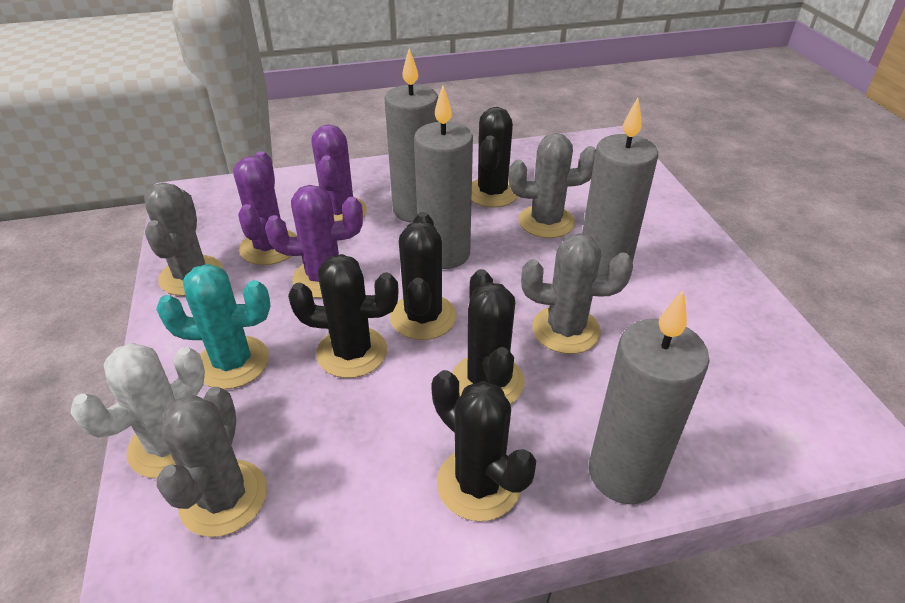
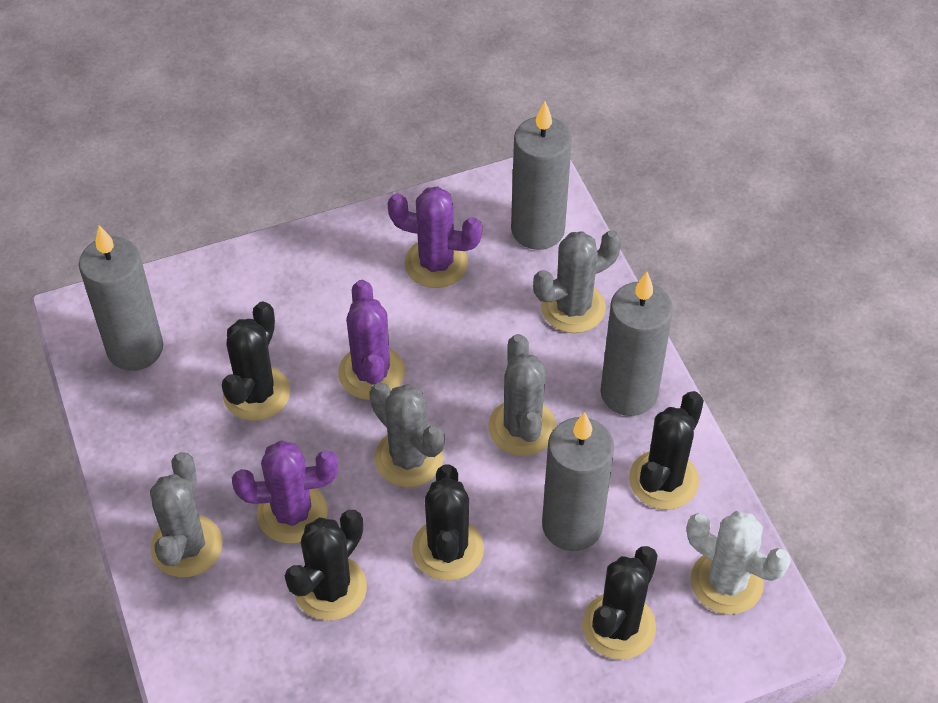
turquoise cactus: 1 -> 0

